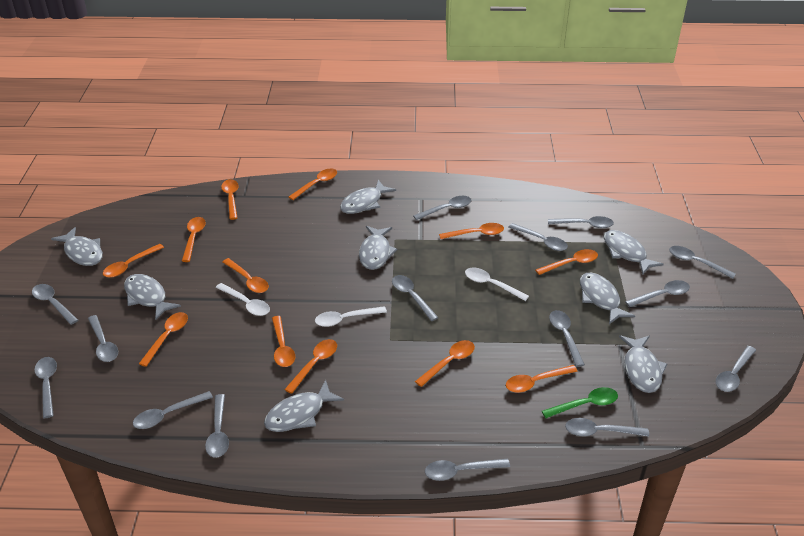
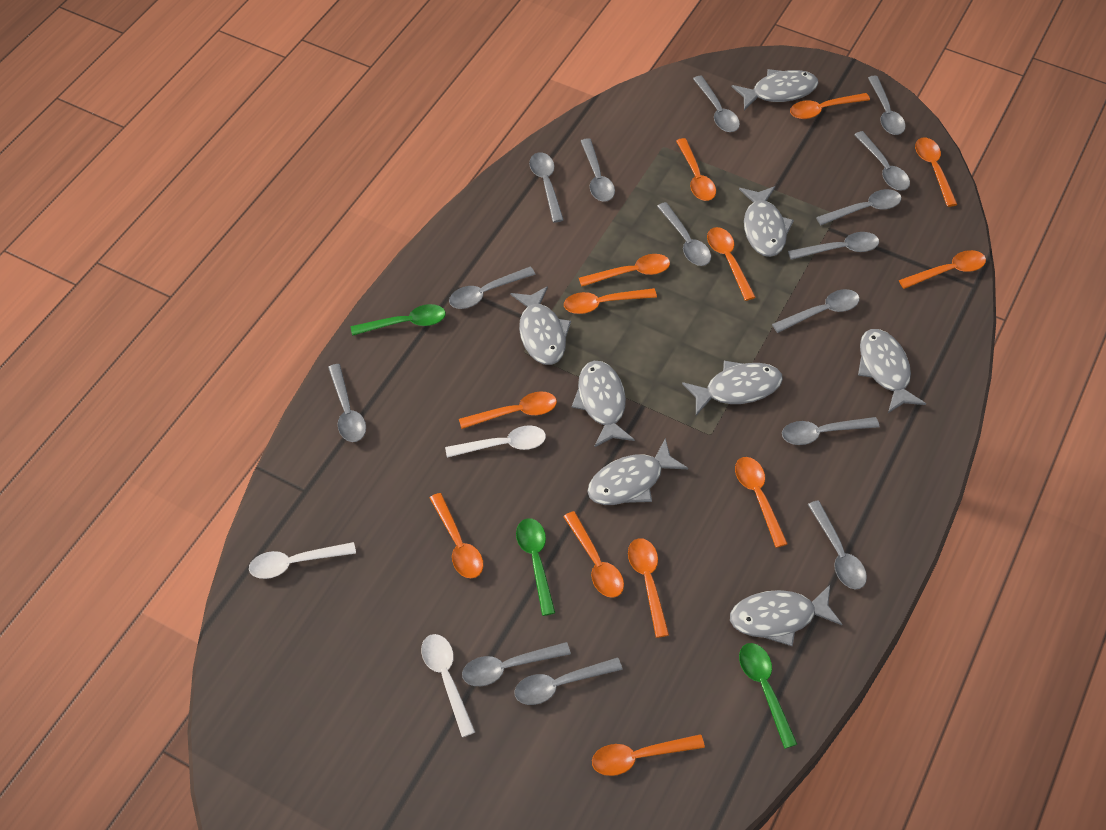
green spoon: 1 -> 3
orange spoon: 12 -> 13

